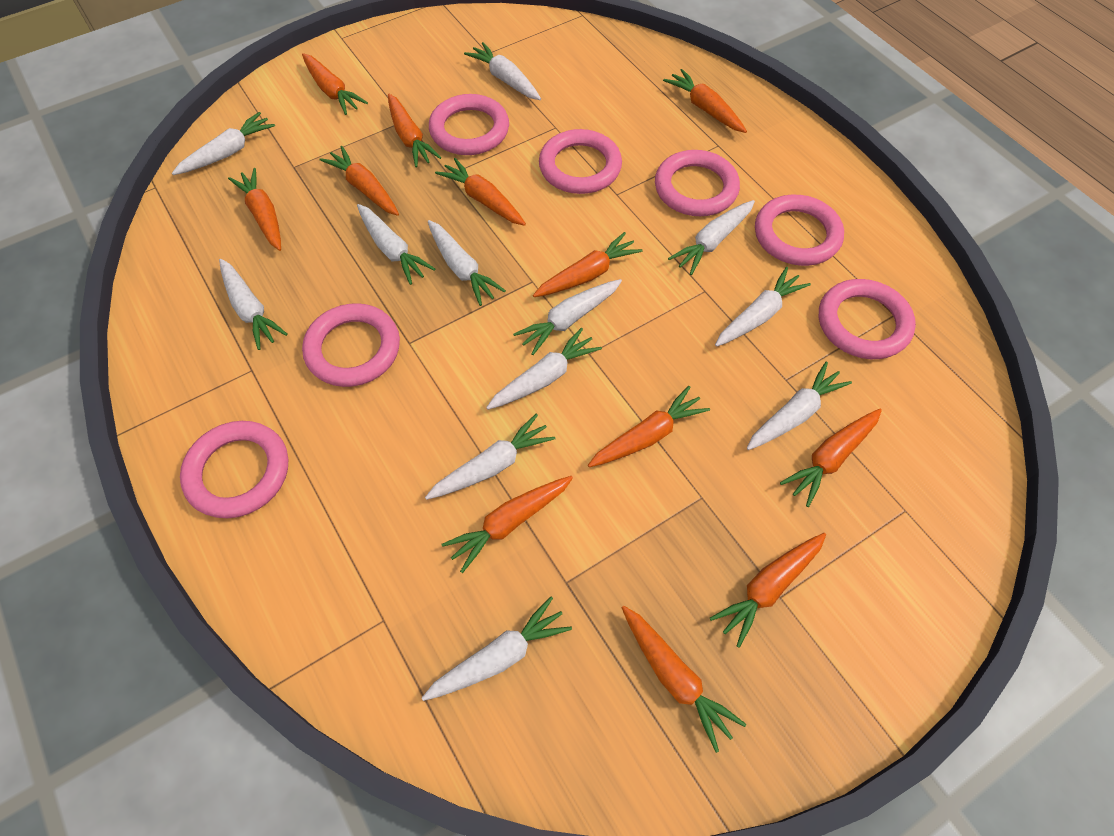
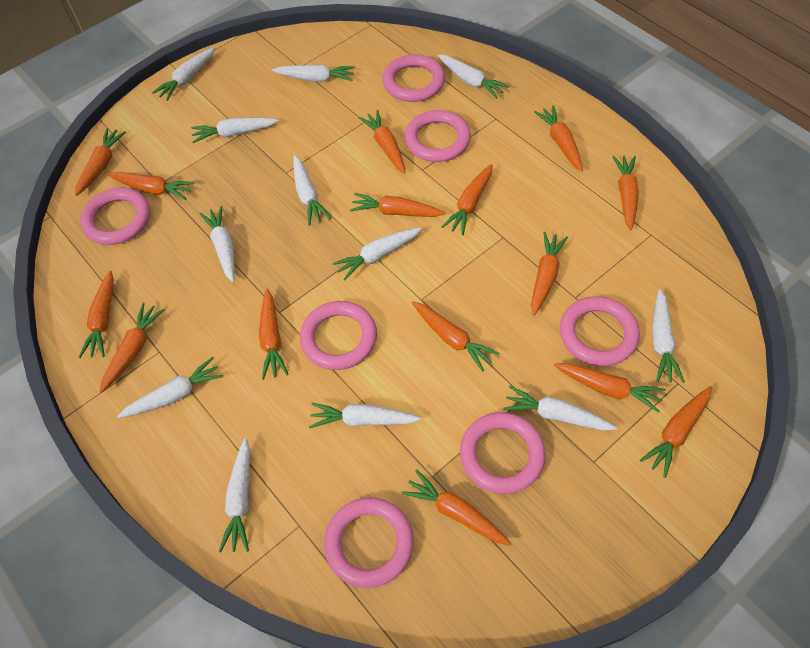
orange carrot: 12 -> 15

